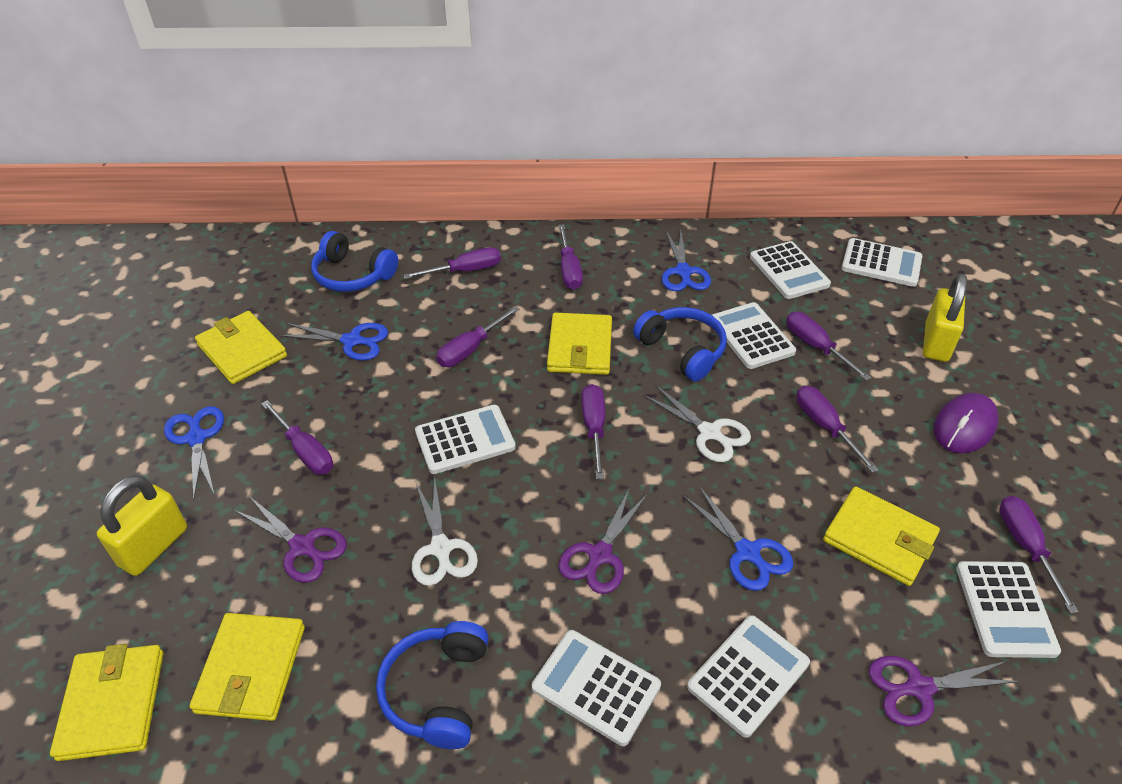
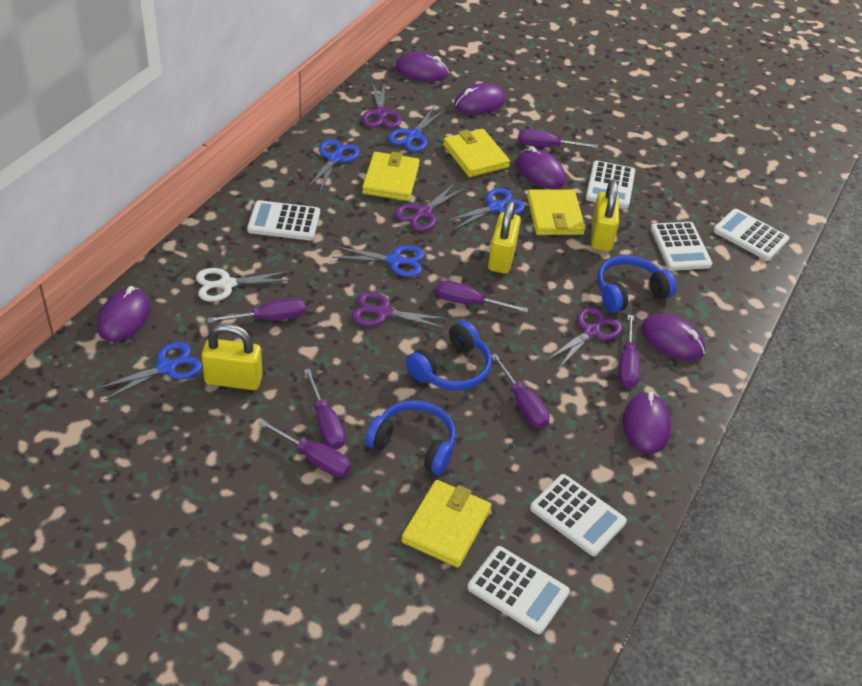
blue scissors: 4 -> 5
purple mouse: 1 -> 6
purple scissors: 3 -> 4
purple screwdriver: 8 -> 7
white calculator: 7 -> 6
white scissors: 2 -> 1
yellow padlock: 2 -> 3
yellow wallet: 5 -> 4

